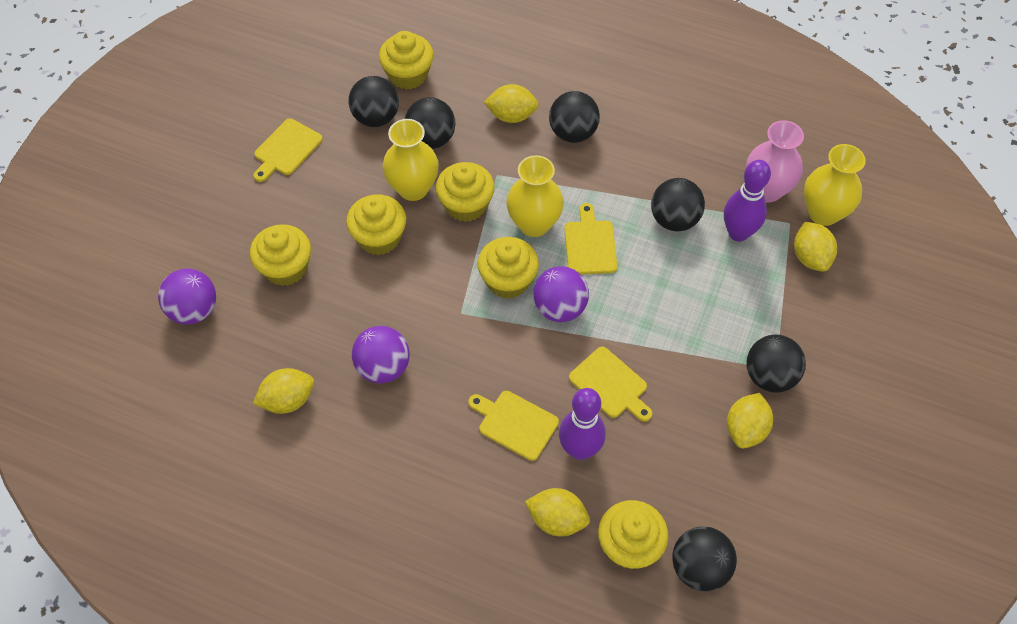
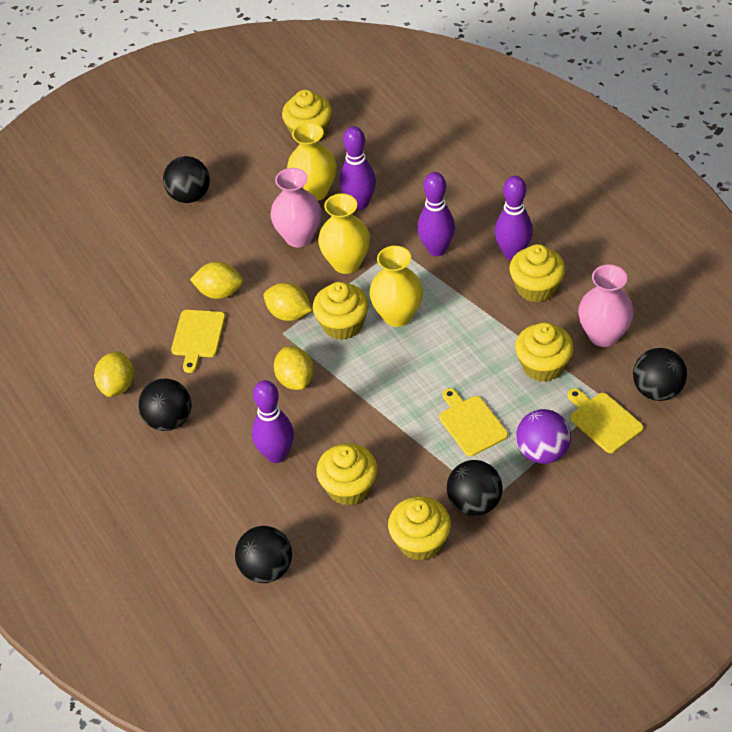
black ball: 6 -> 5
pink vase: 1 -> 2
purple ball: 3 -> 1
purple bowling pin: 2 -> 4
yellow cutting board: 4 -> 3
yellow lemon: 5 -> 4

